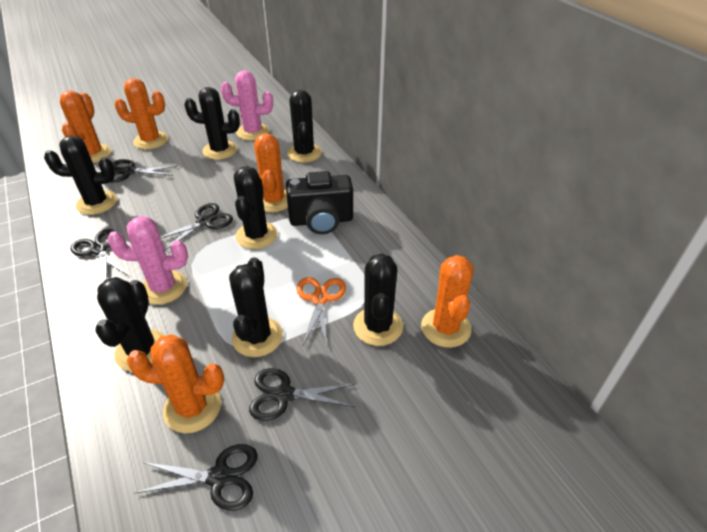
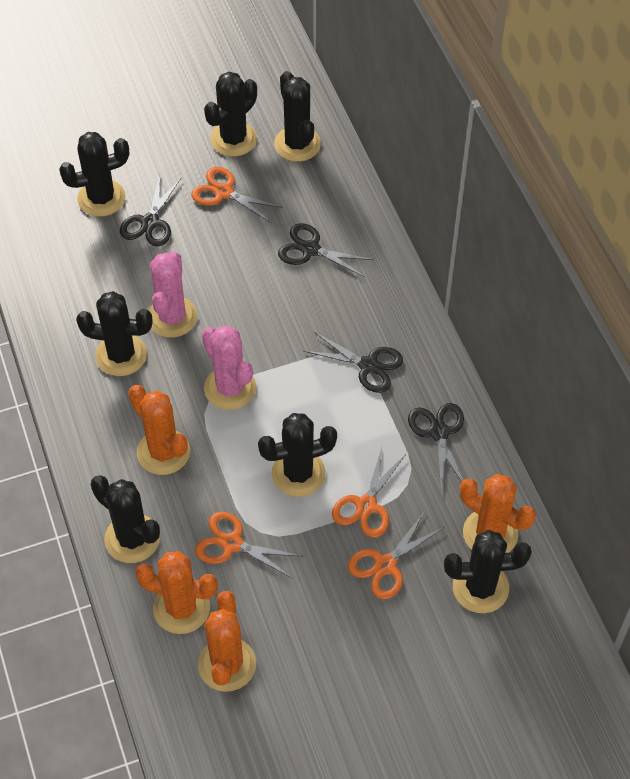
black camera: 1 -> 0
black scissors: 5 -> 4
orange cactus: 5 -> 4
orange scissors: 1 -> 4

